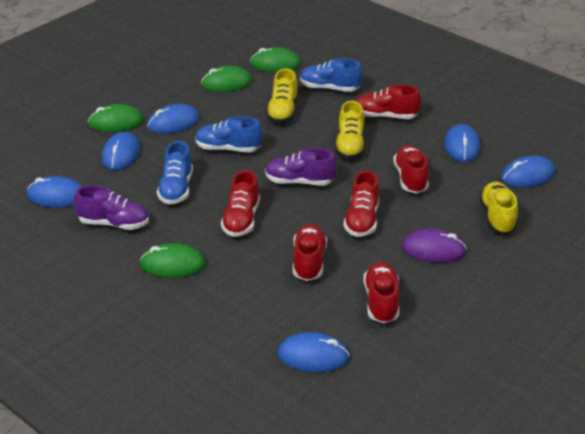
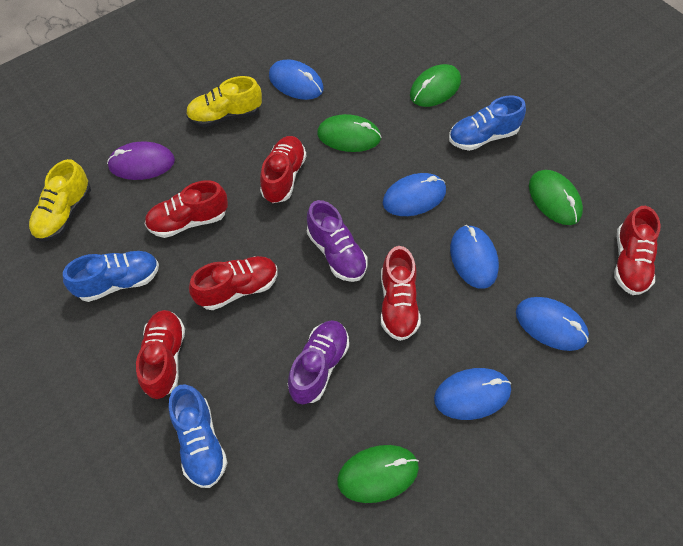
blue mouse: 6 -> 5
yellow shoe: 3 -> 2

